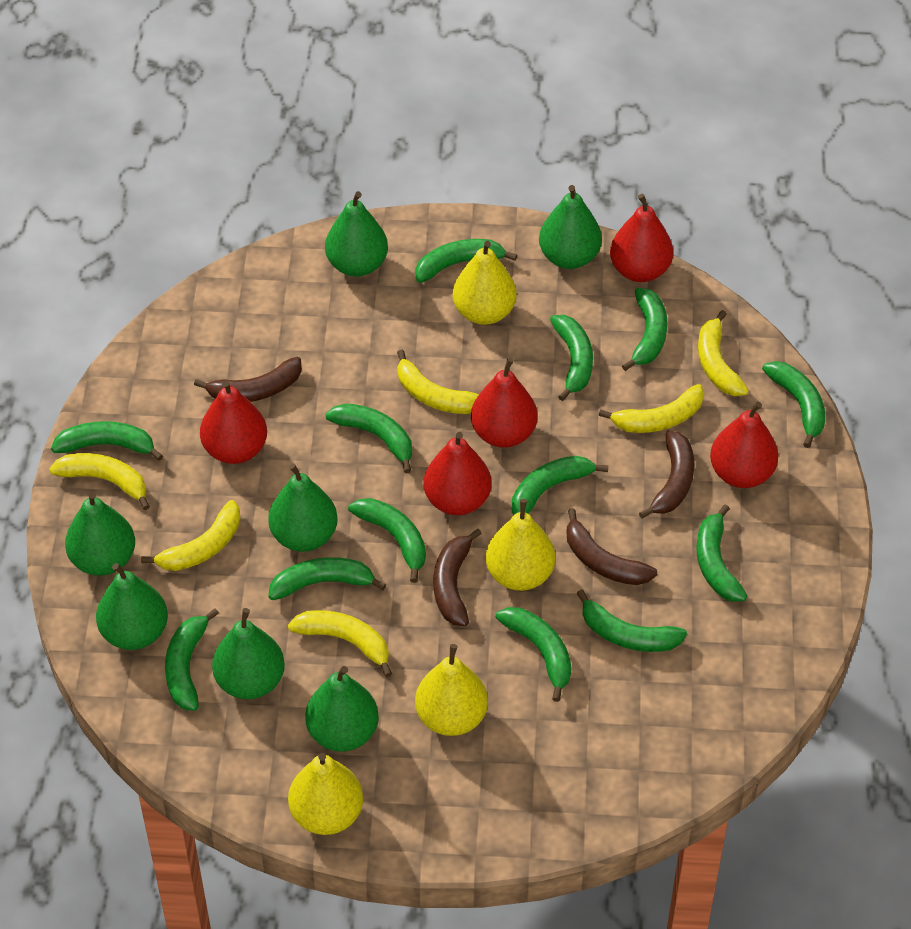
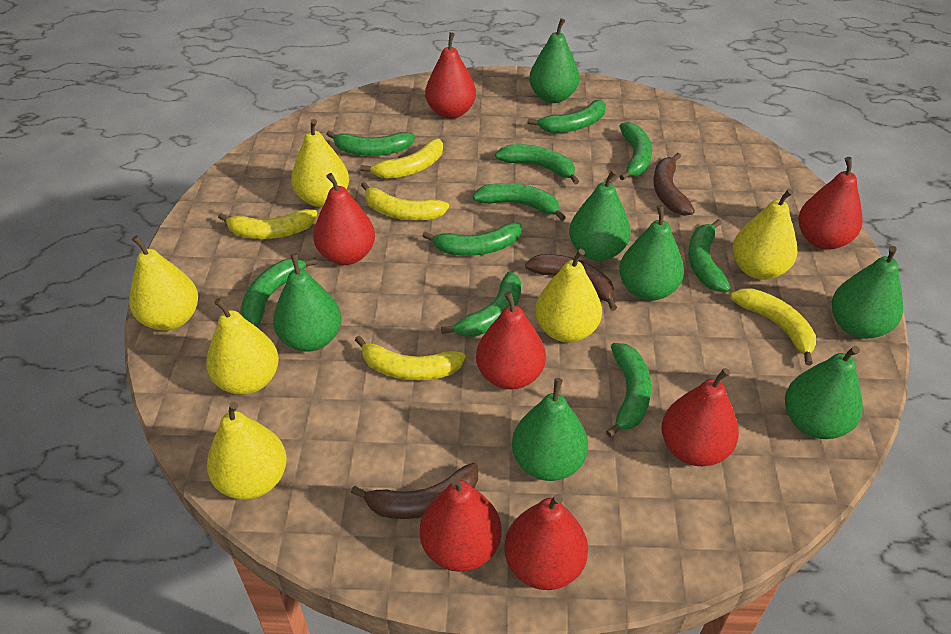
brown banana: 4 -> 3
green banana: 13 -> 10
red pear: 5 -> 7
yellow banana: 6 -> 5
yellow pear: 4 -> 6

